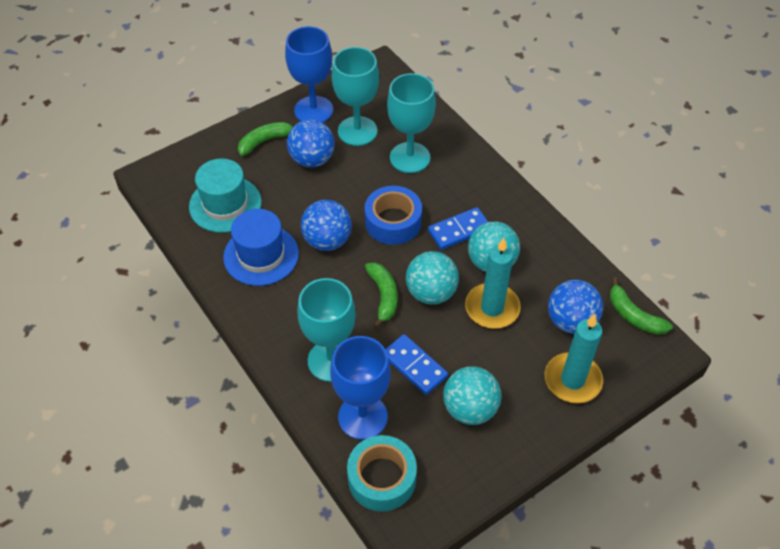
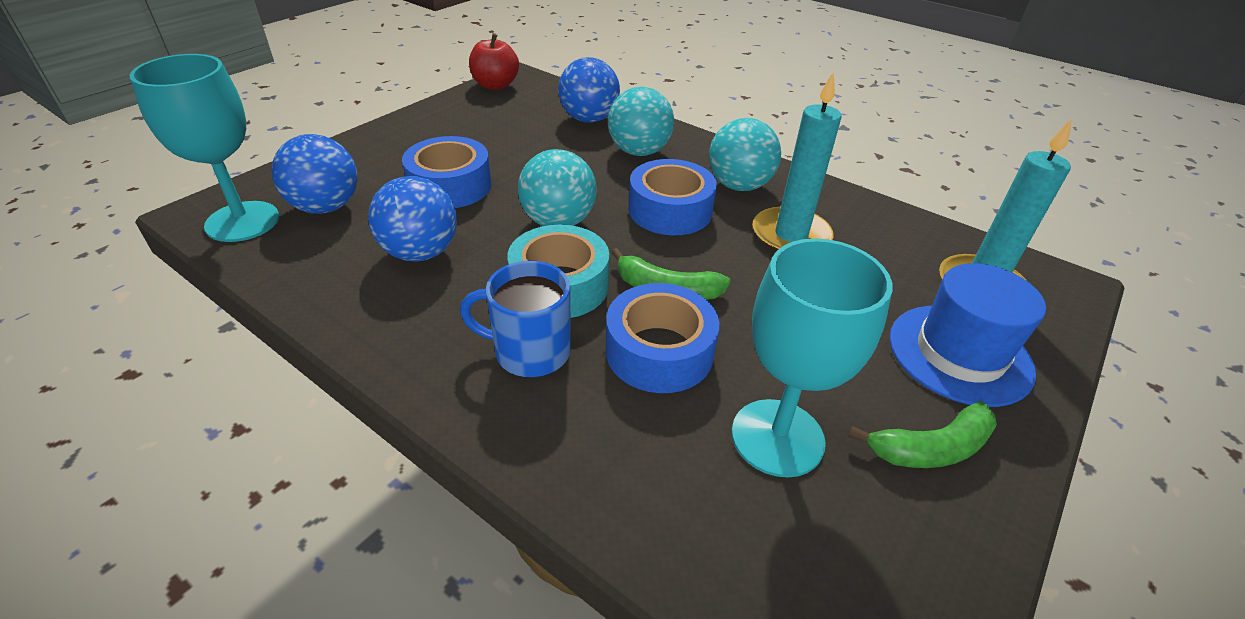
blue domino: 2 -> 0
blue goblet: 2 -> 0
blue mug: 0 -> 1
blue tape: 1 -> 3
green banana: 3 -> 2
red apple: 0 -> 1
turquoise goblet: 3 -> 2
turquoise hat: 1 -> 0

